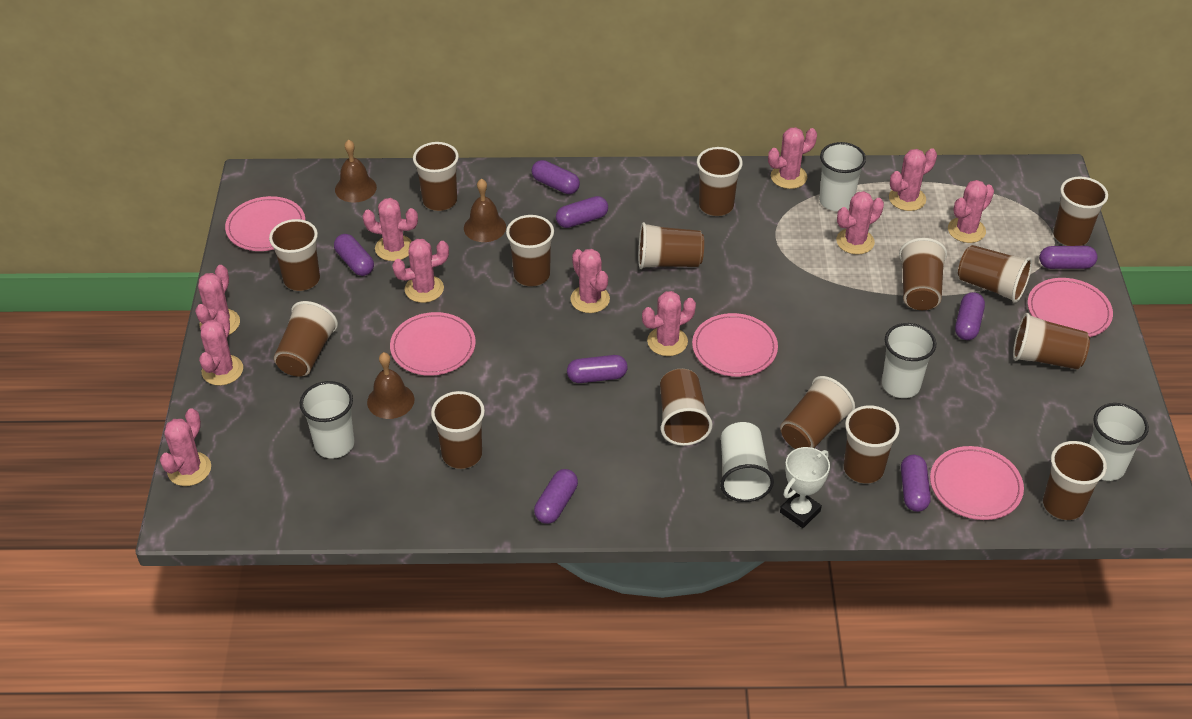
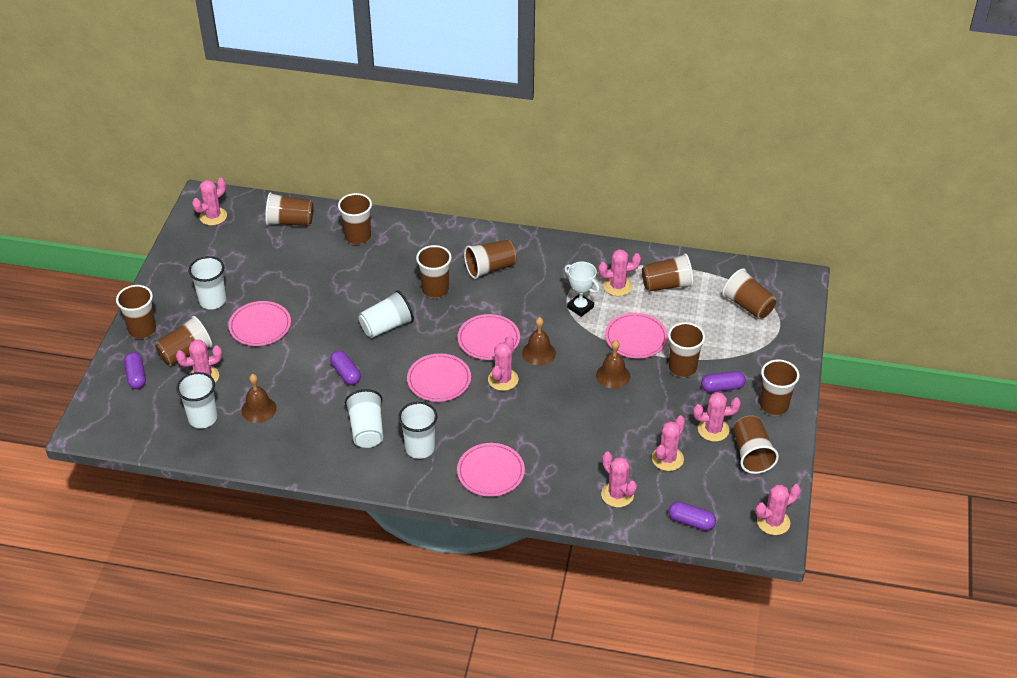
brown cup: 15 -> 11
pink cactus: 11 -> 8
purple capsule: 8 -> 4

